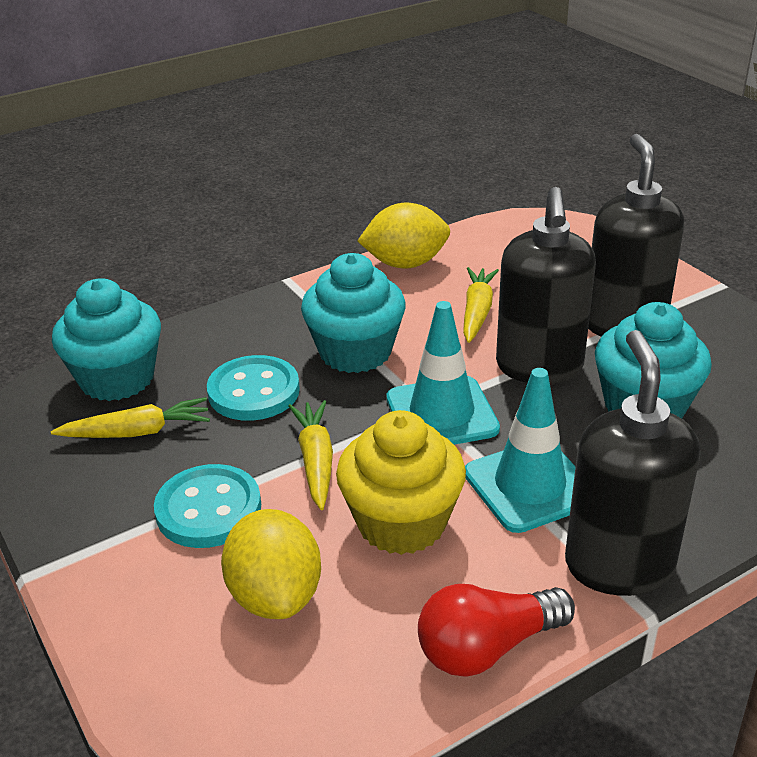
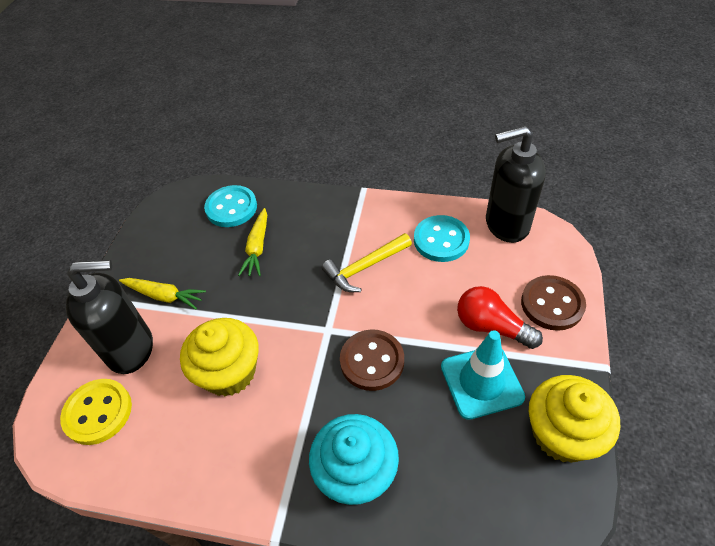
black soap dispenser: 3 -> 2
brown button: 0 -> 2
turquoise cupcake: 3 -> 1
turquoise traffic cone: 2 -> 1
yellow button: 0 -> 1
yellow carrot: 3 -> 2
yellow cupcake: 1 -> 2
yellow hammer: 0 -> 1
yellow lemon: 2 -> 0

